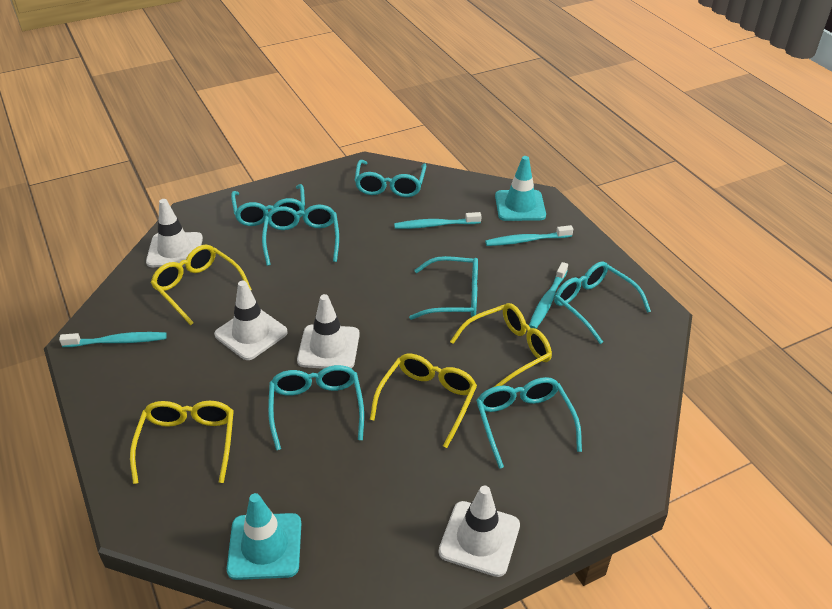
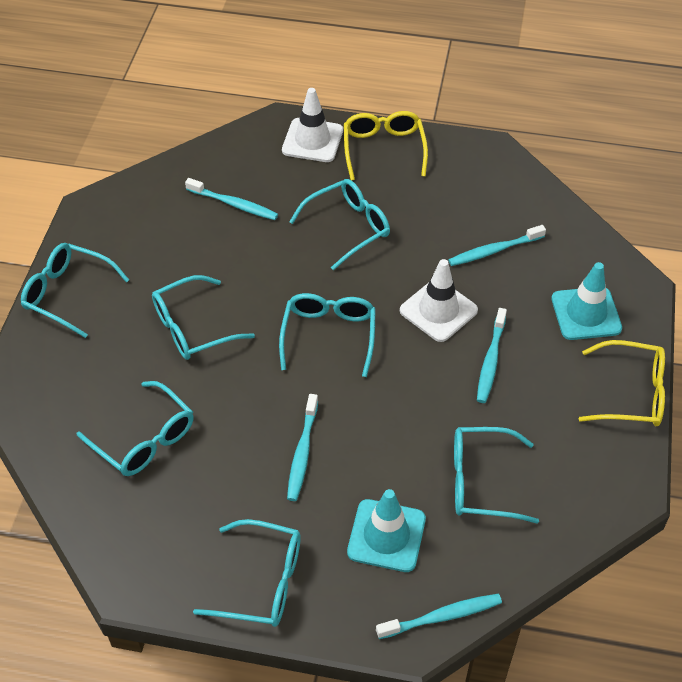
turquoise toothbrush: 4 -> 5
white traffic cone: 4 -> 2
yellow glasses: 4 -> 2

